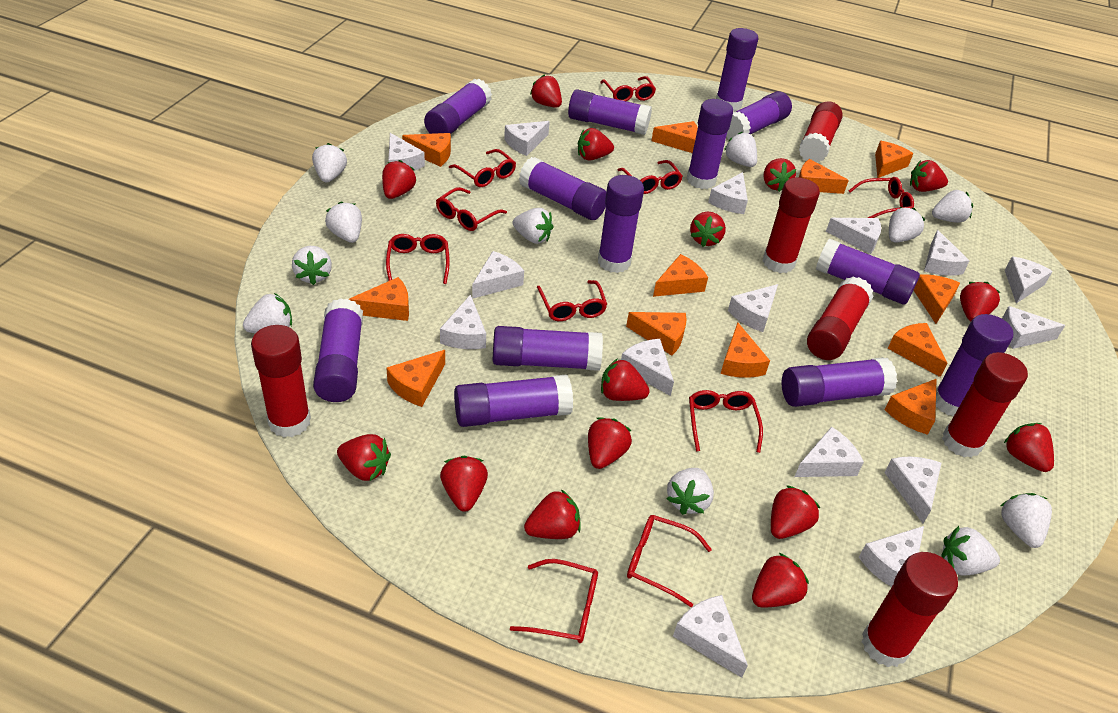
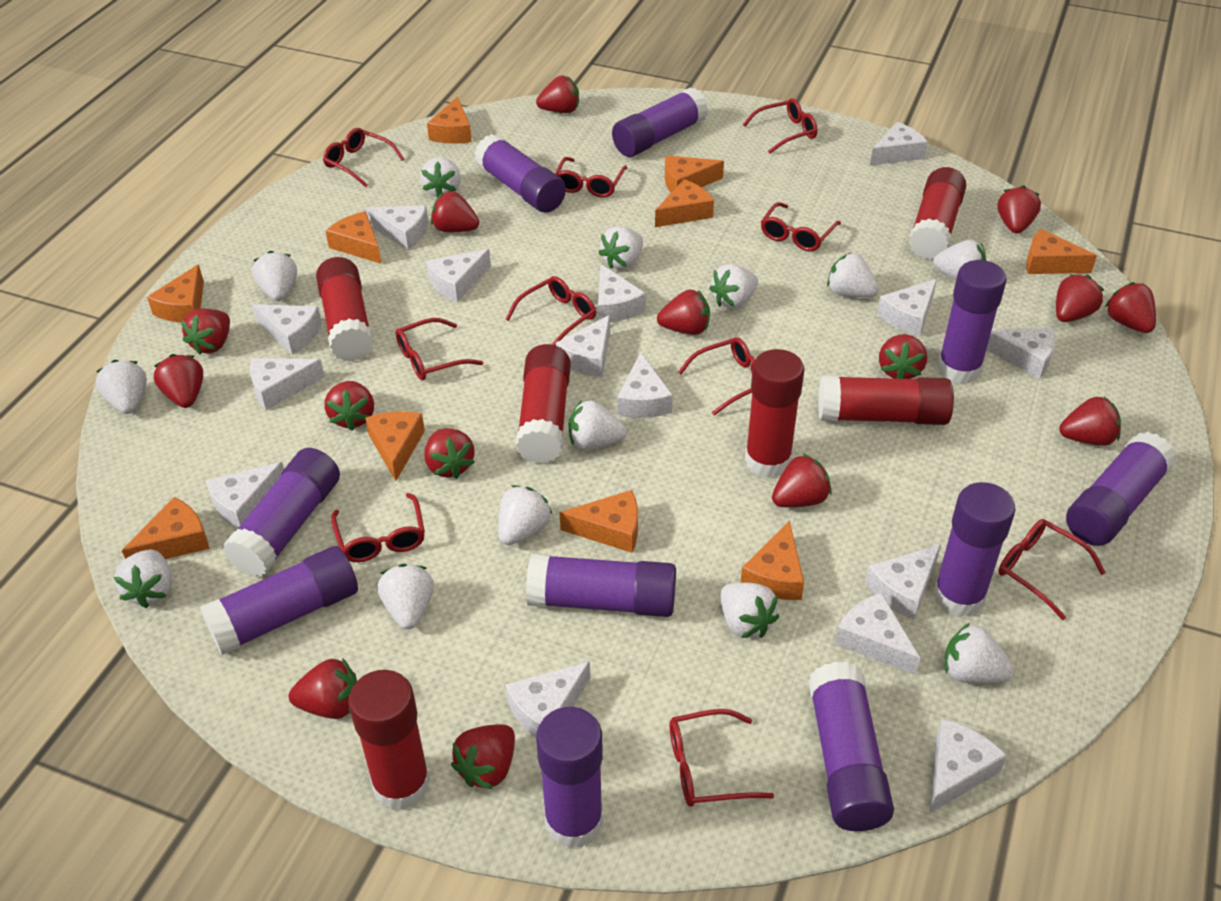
orange cheese: 12 -> 10
purple glue stick: 13 -> 10
white strawberry: 11 -> 13

